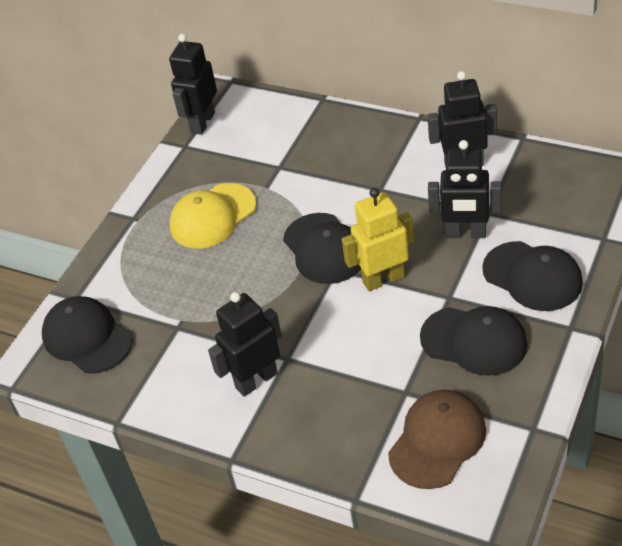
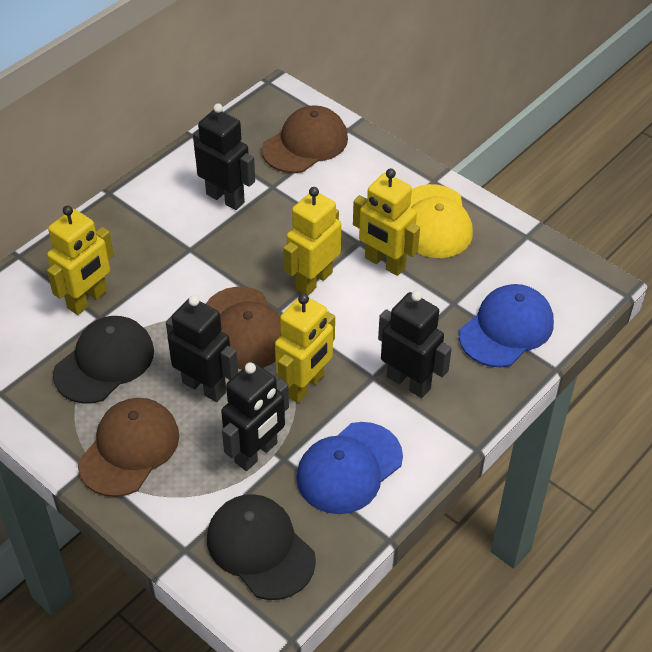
black cap: 4 -> 2
blue cap: 0 -> 2
brown cap: 1 -> 3
yellow robot: 1 -> 4

